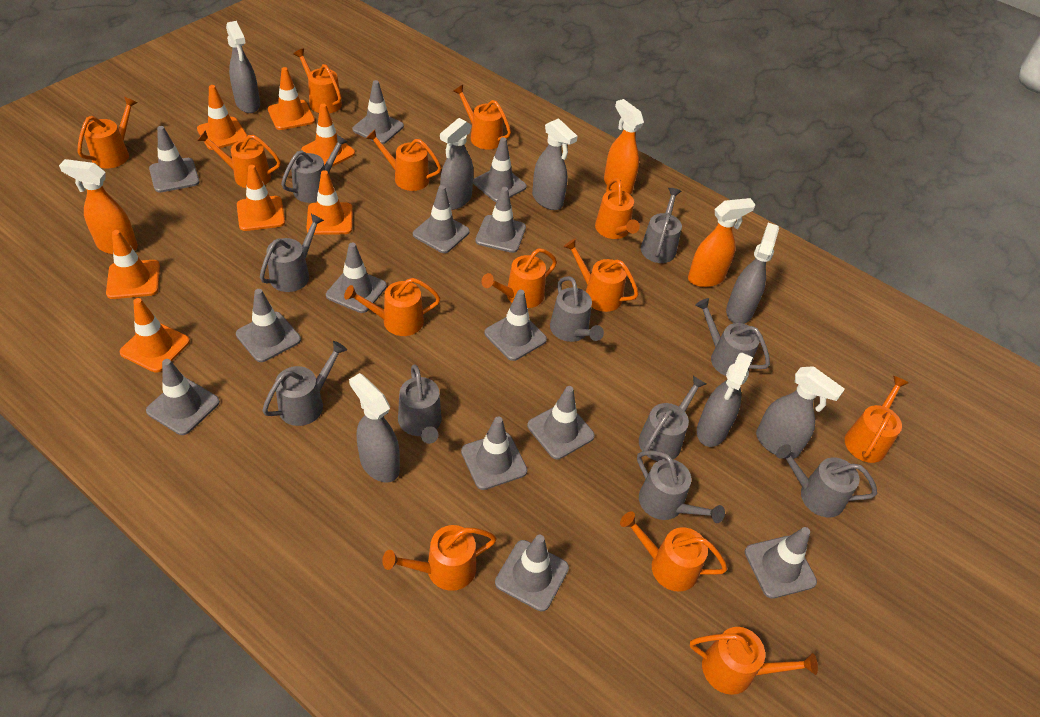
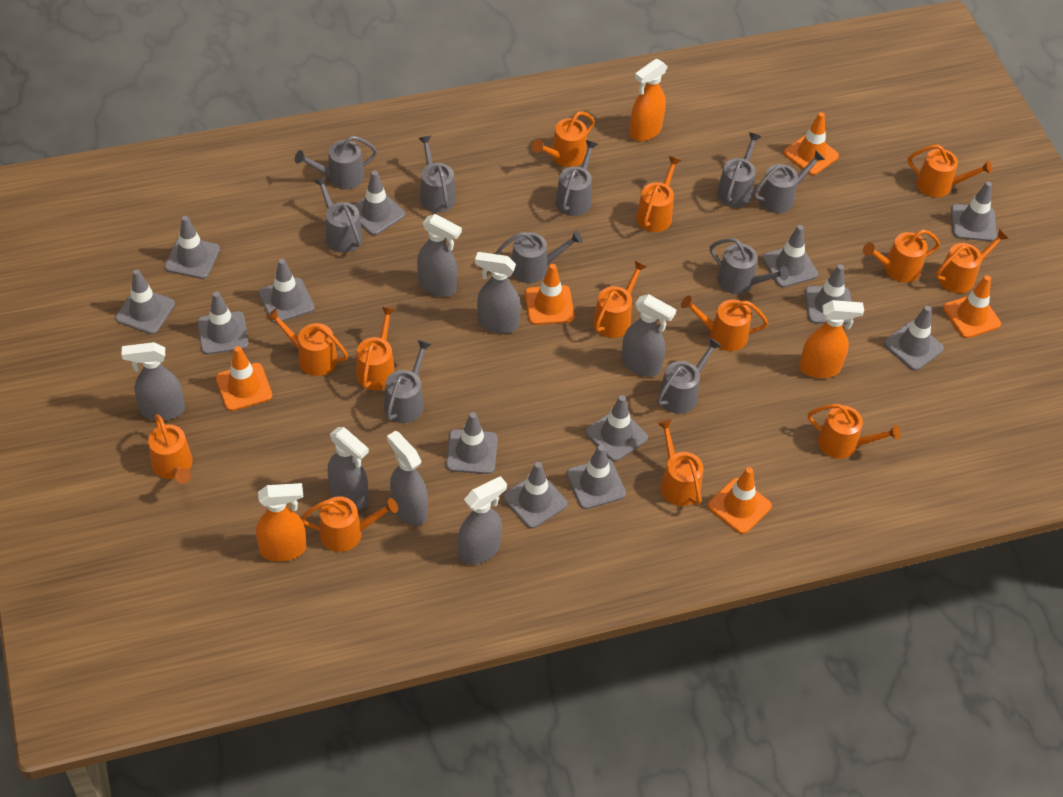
orange traffic cone: 7 -> 5

